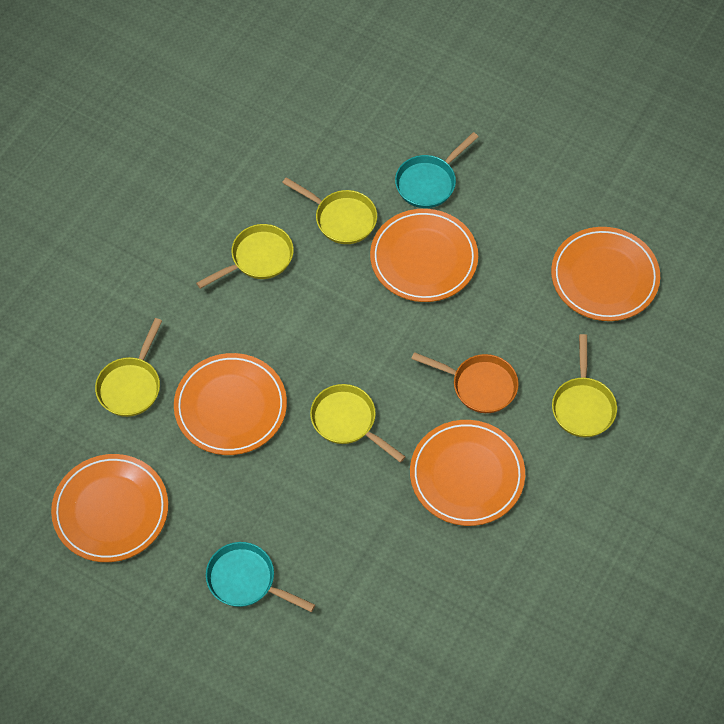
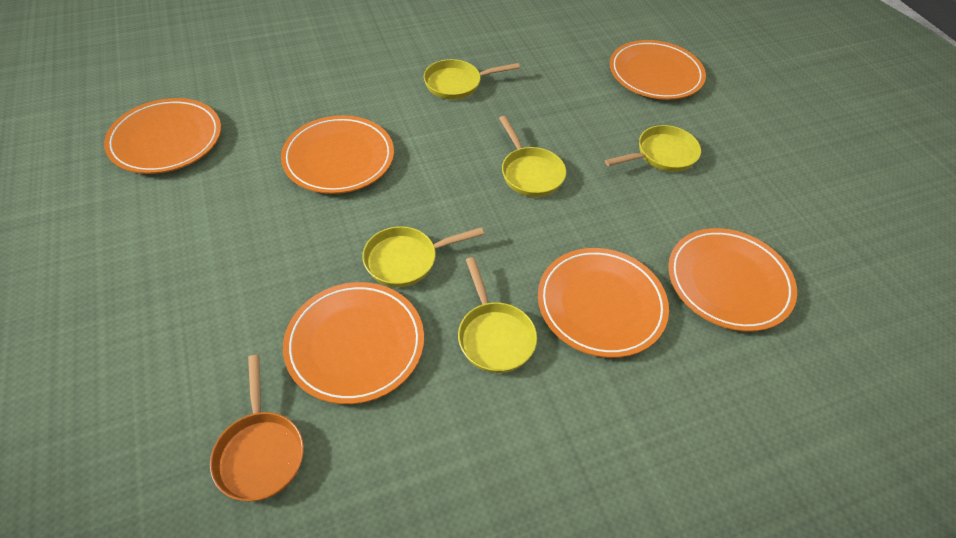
orange plate: 5 -> 6
turquoise pan: 2 -> 0

